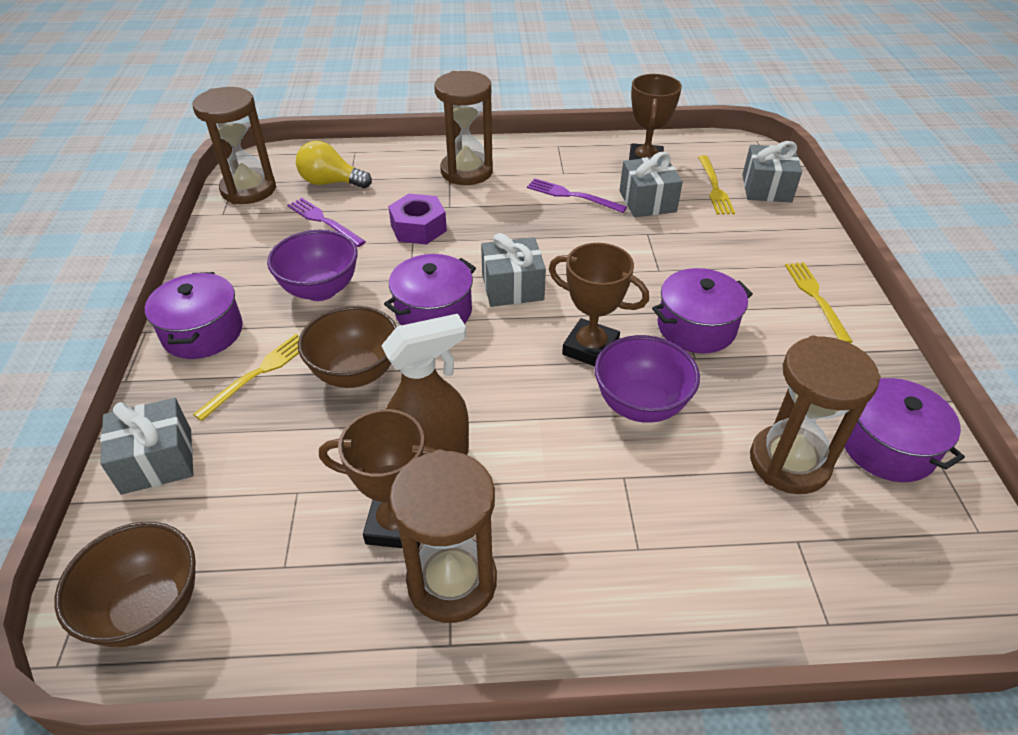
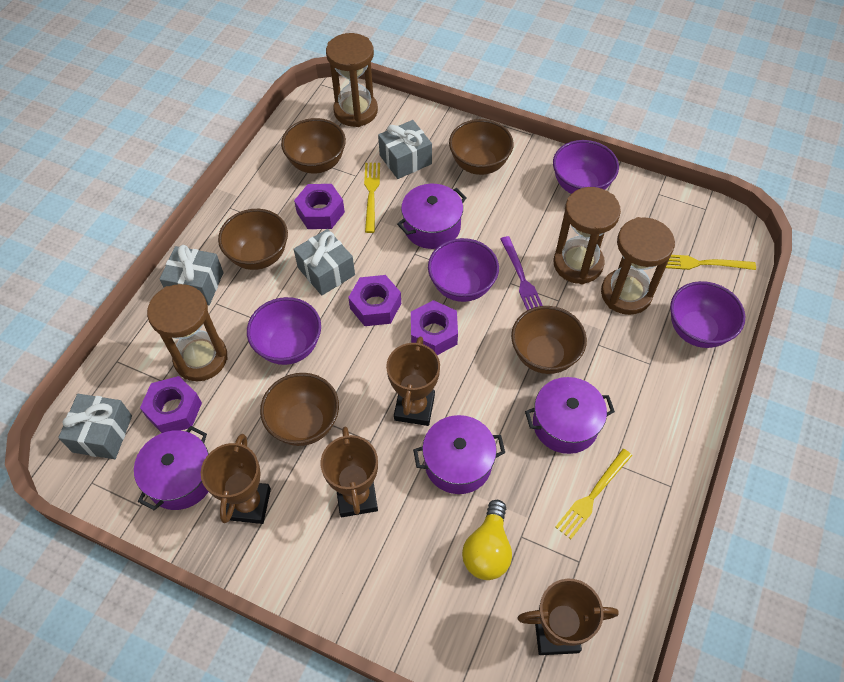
brown bowl: 2 -> 5
brown spray bottle: 1 -> 0
brown trophy: 3 -> 4
purple bowl: 2 -> 4
purple fork: 2 -> 1
purple nut: 1 -> 4

